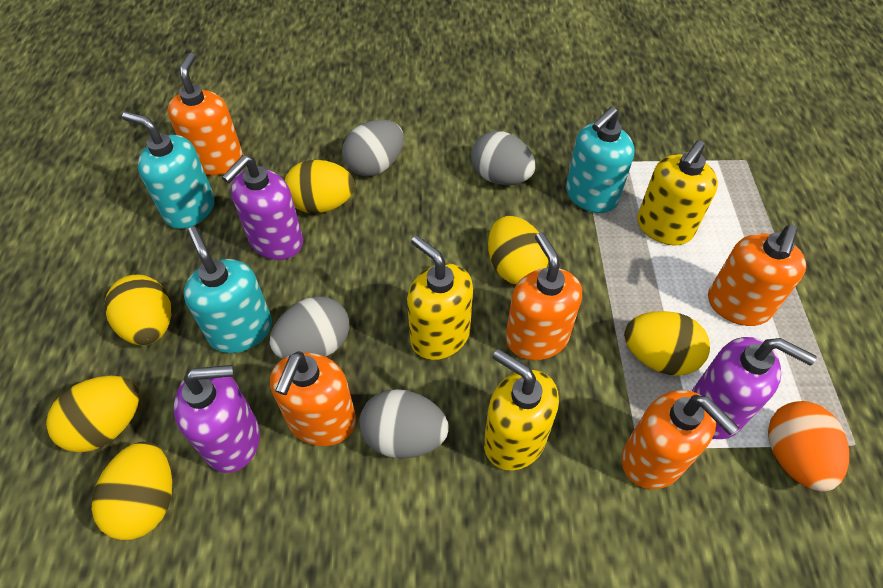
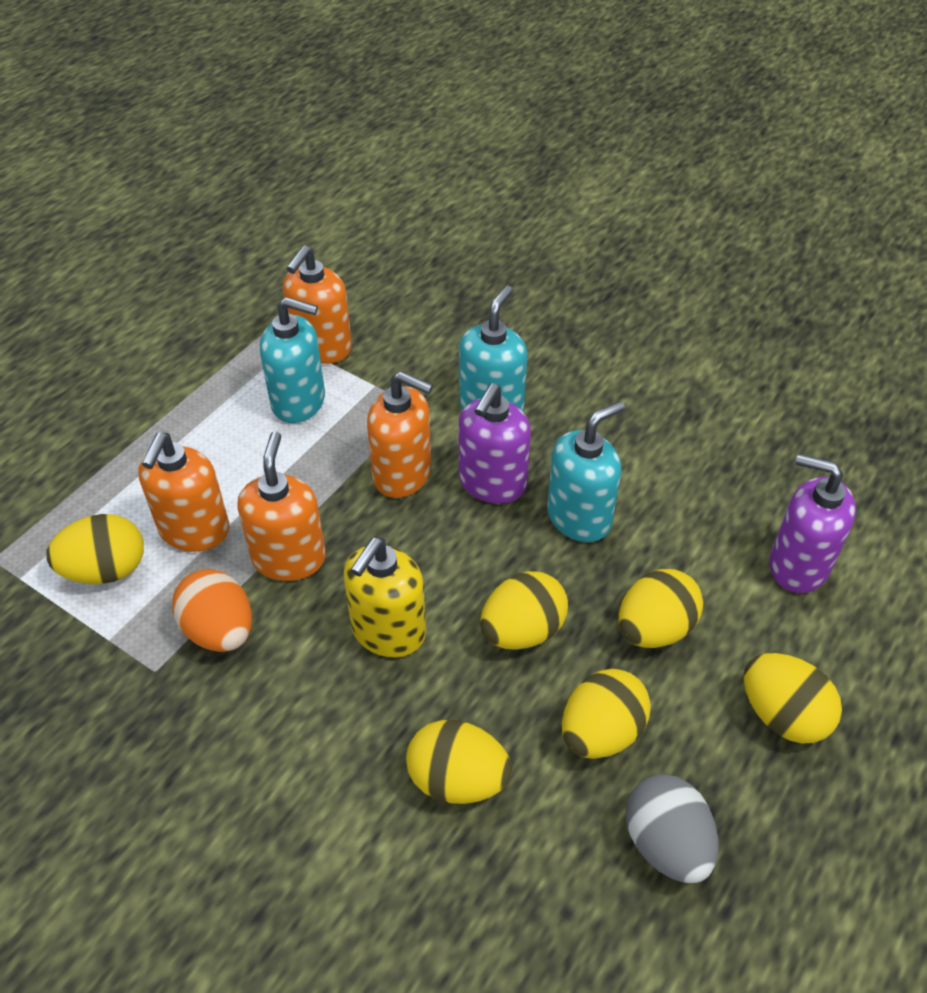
grey egg: 4 -> 1
orange soap dispenser: 5 -> 4
purple soap dispenser: 3 -> 2
yellow soap dispenser: 3 -> 1

